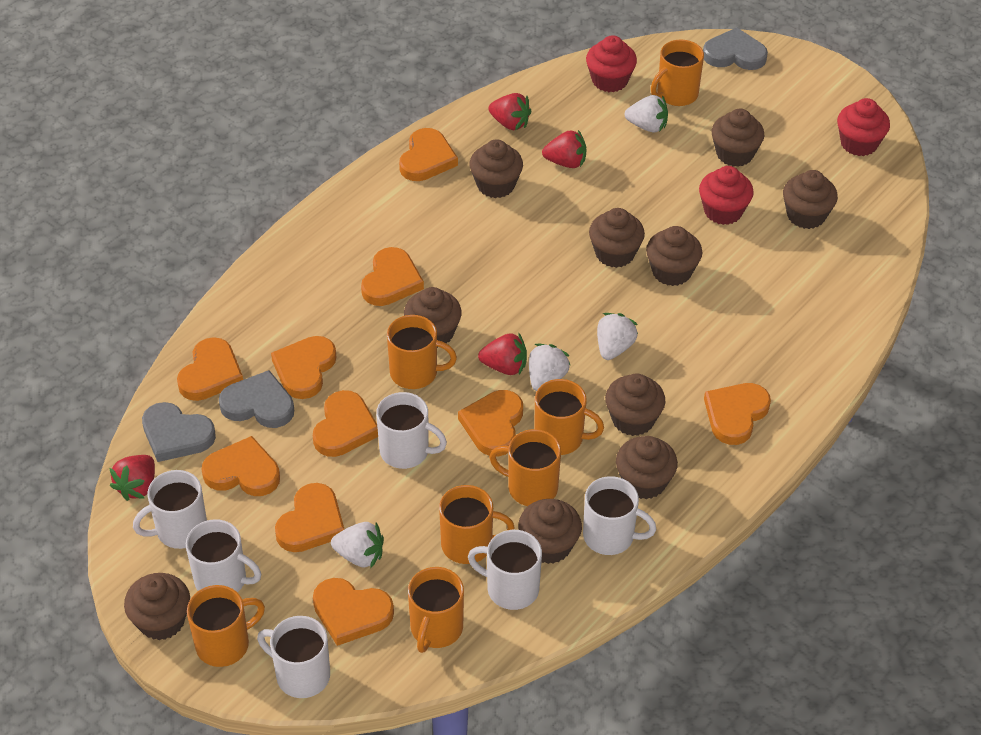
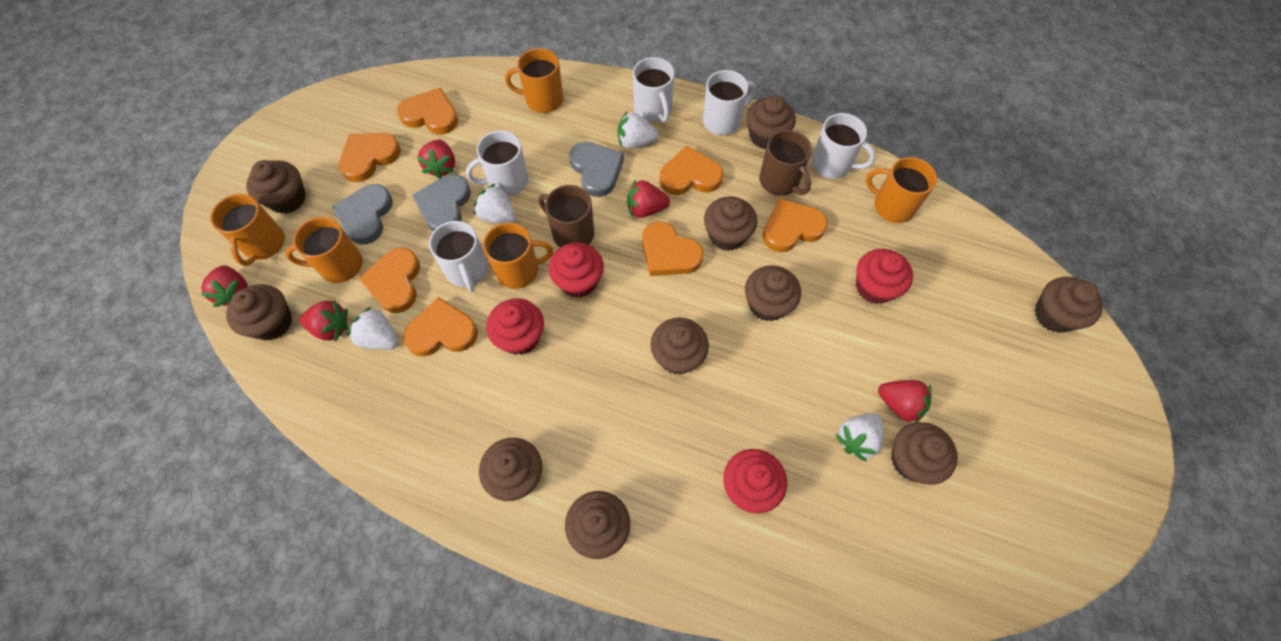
brown mug: 0 -> 2
orange heart: 10 -> 7
orange mug: 7 -> 5
red cupcake: 3 -> 4
red strawberry: 4 -> 5
white mug: 6 -> 5

